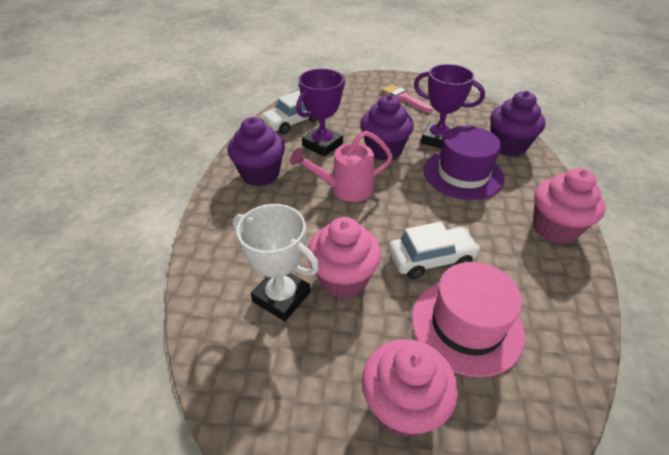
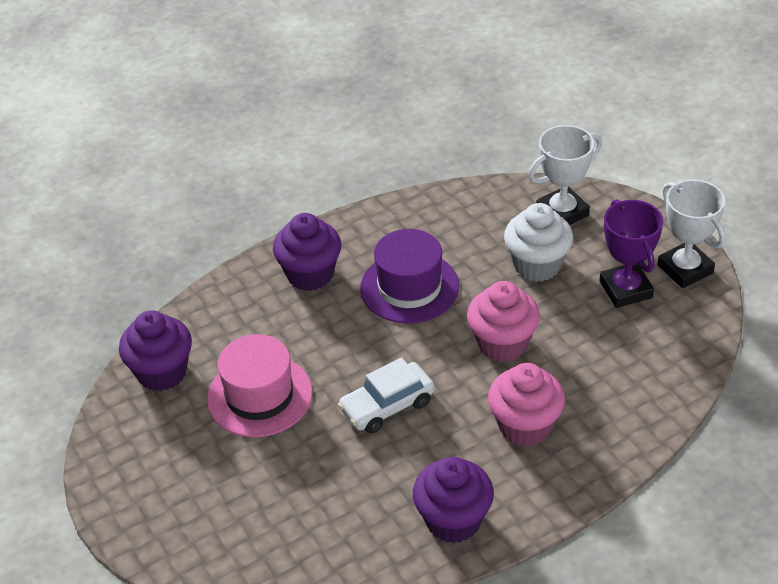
pink brush: 1 -> 0
pink cupcake: 3 -> 2
pink watering can: 1 -> 0
purple trophy: 2 -> 1
white car: 2 -> 1
white cupcake: 0 -> 1
white trophy: 1 -> 2

